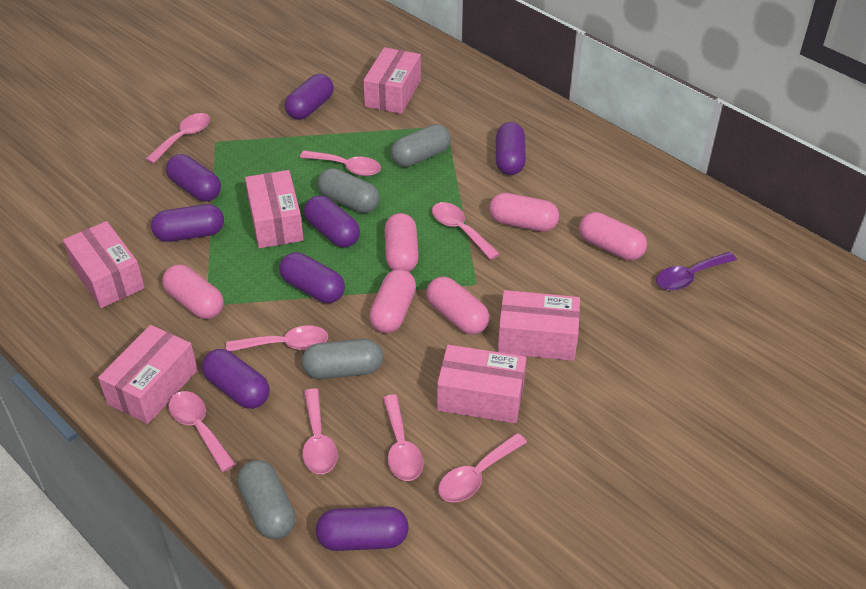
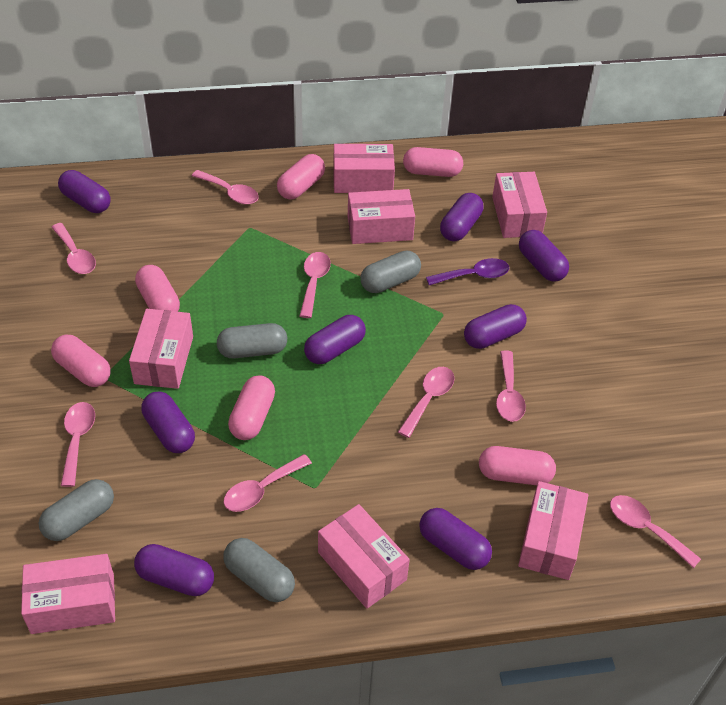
pink box: 6 -> 7

